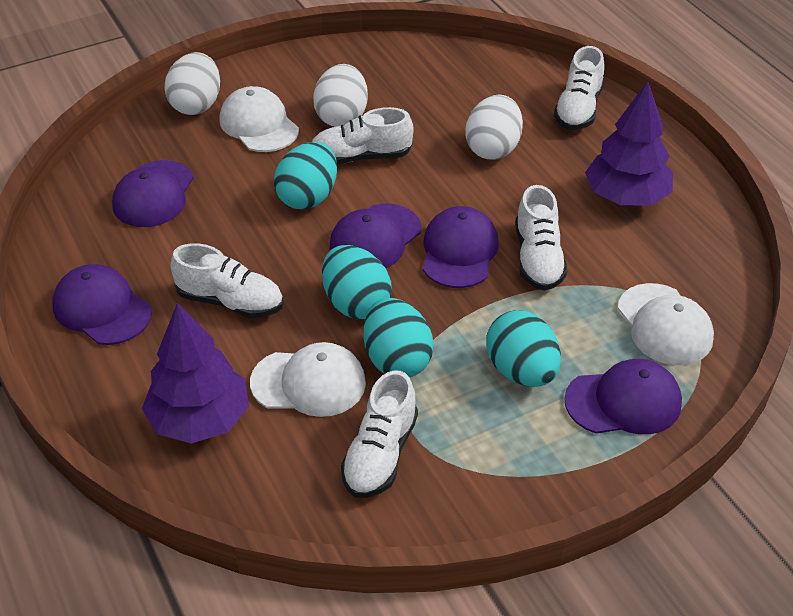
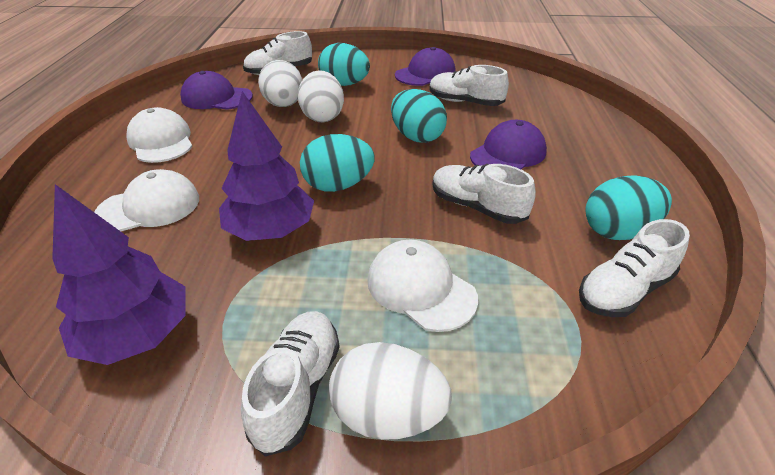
purple cap: 5 -> 3

